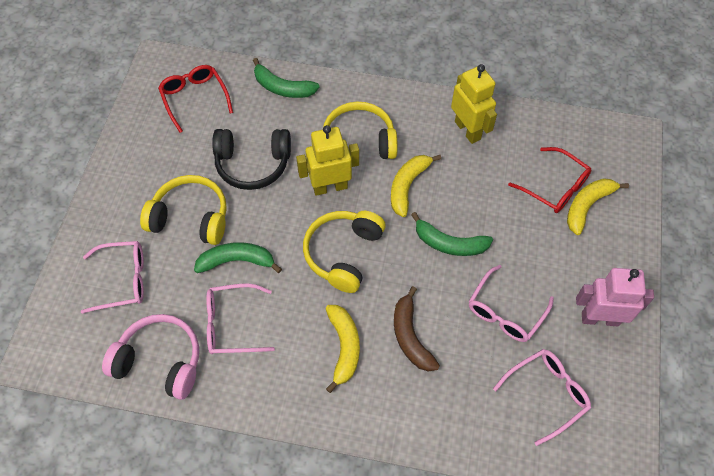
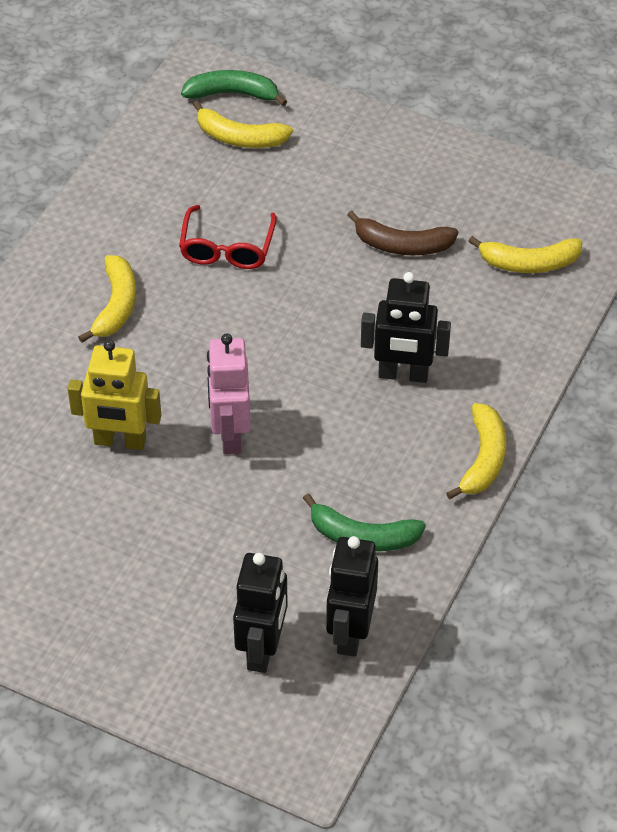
black headphones: 1 -> 0
black robot: 0 -> 3
green banana: 3 -> 2
pink glasses: 4 -> 0
pink headphones: 1 -> 0
red glasses: 2 -> 1
yellow banana: 3 -> 4
yellow headphones: 3 -> 0
yellow robot: 2 -> 1

